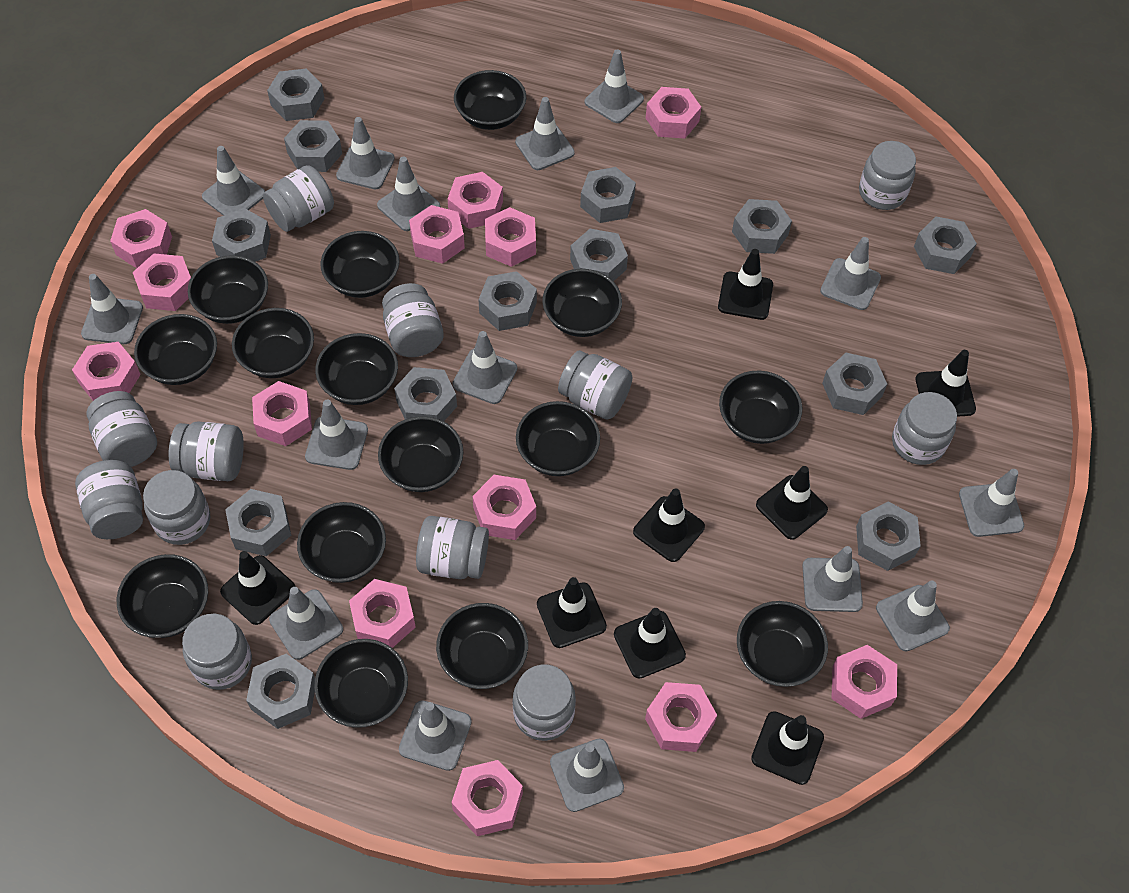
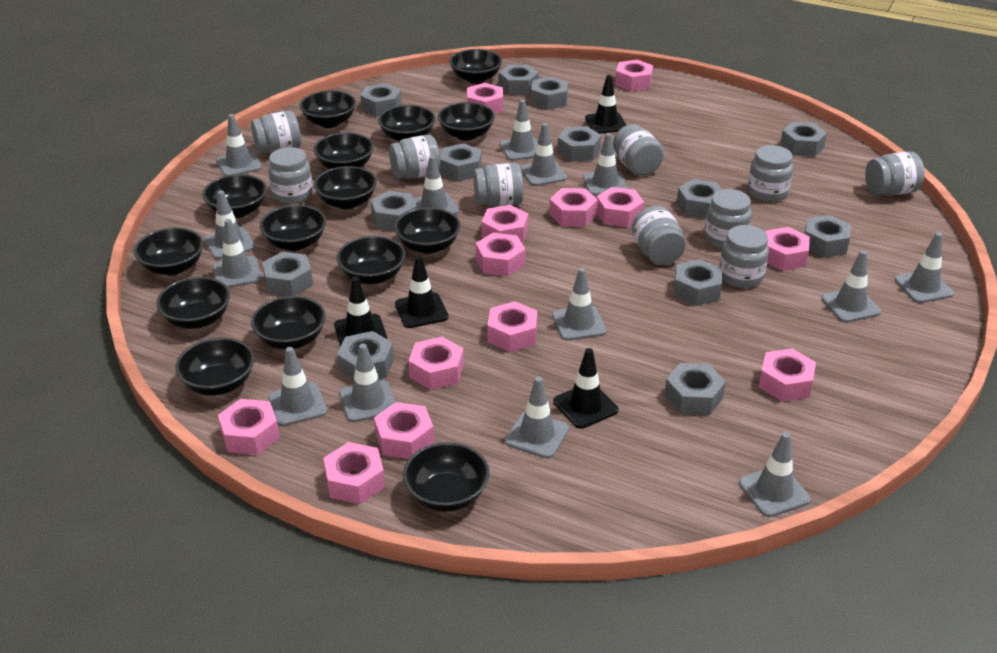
black traffic cone: 8 -> 4
grey jar: 12 -> 10
grey traffic cone: 15 -> 14

